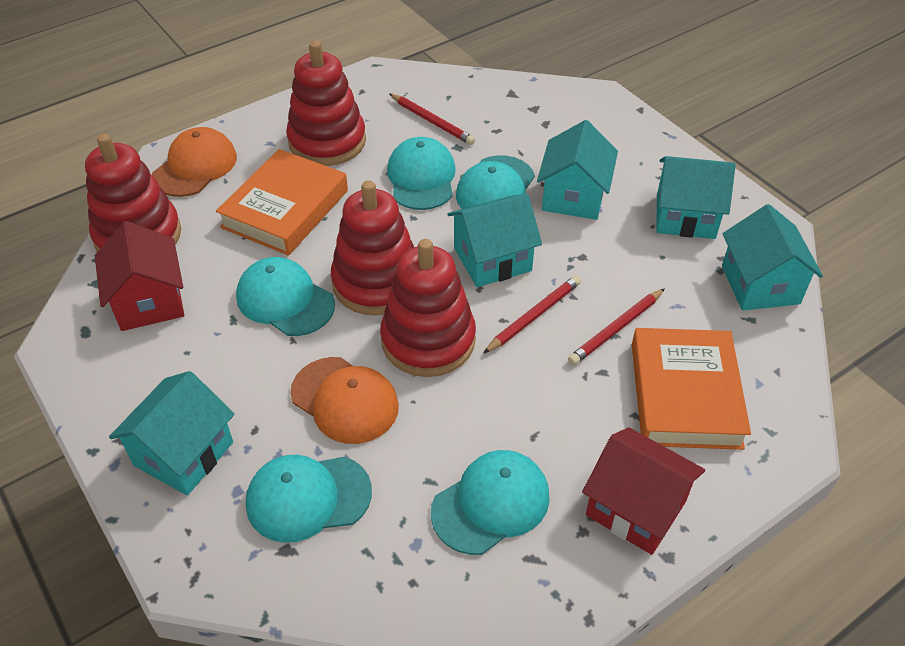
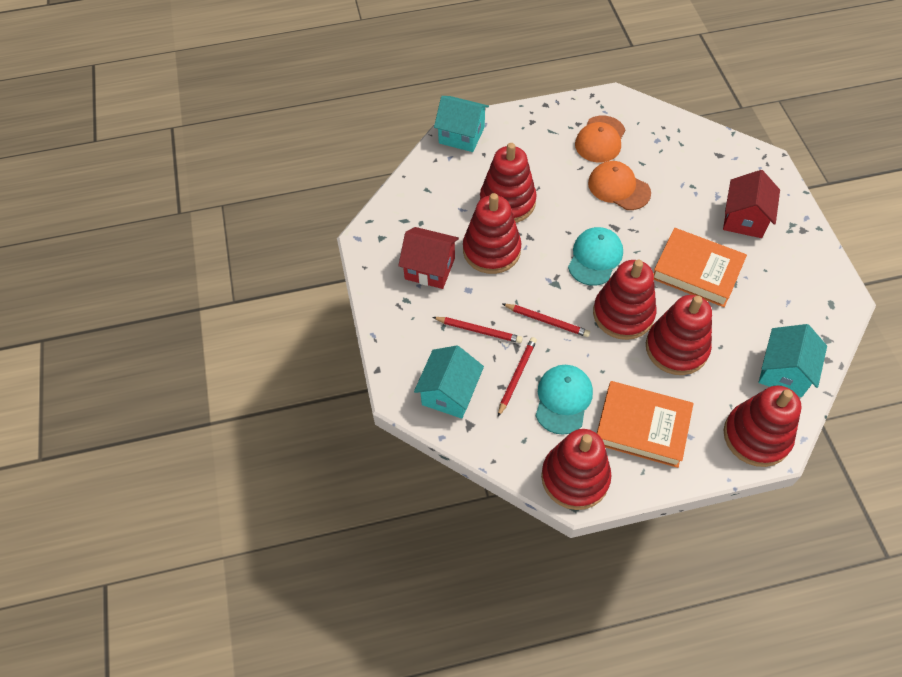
red stacking toy: 4 -> 6
turquoise cap: 5 -> 2
turquoise house: 5 -> 3

